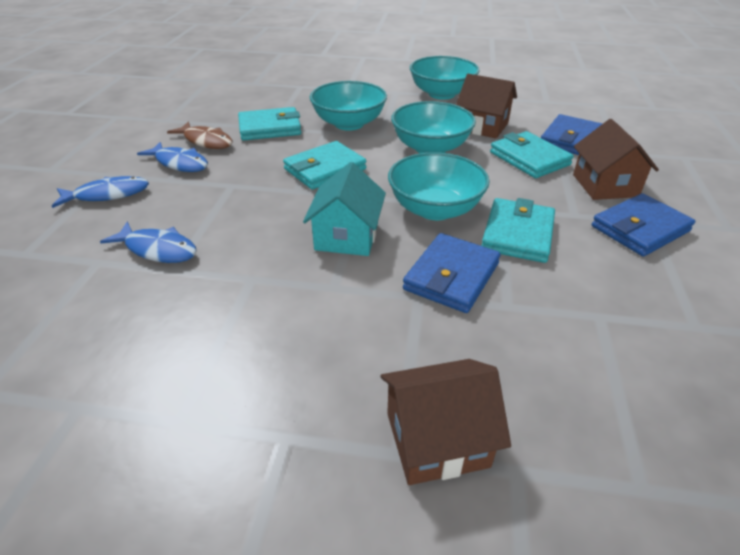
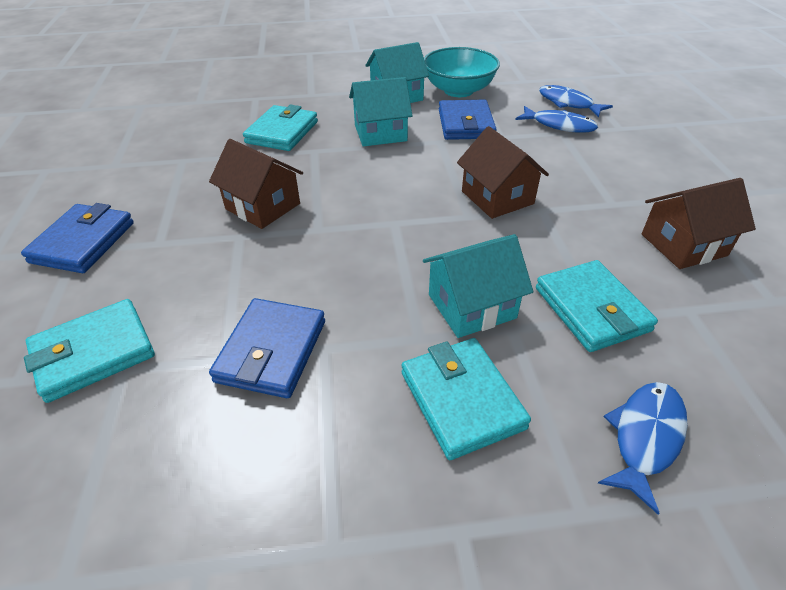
brown fish: 1 -> 0
turquoise bowl: 4 -> 1
turquoise house: 1 -> 3

